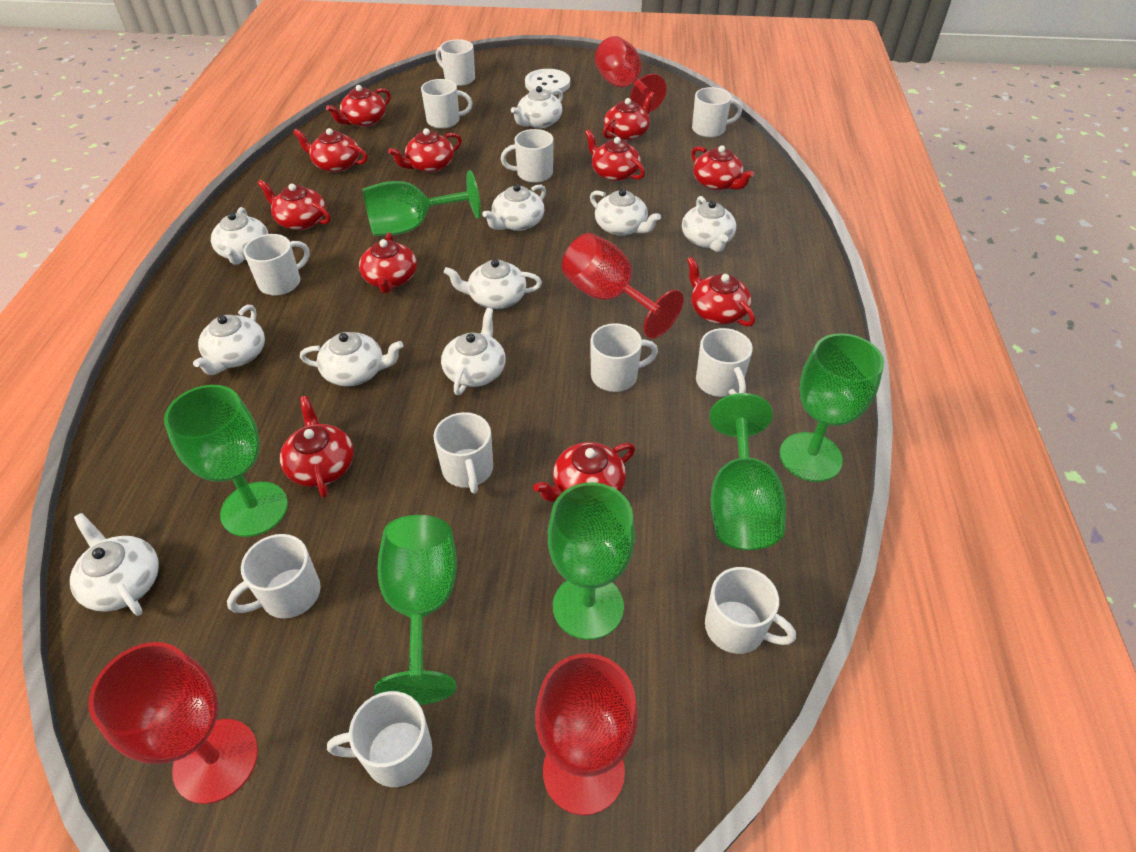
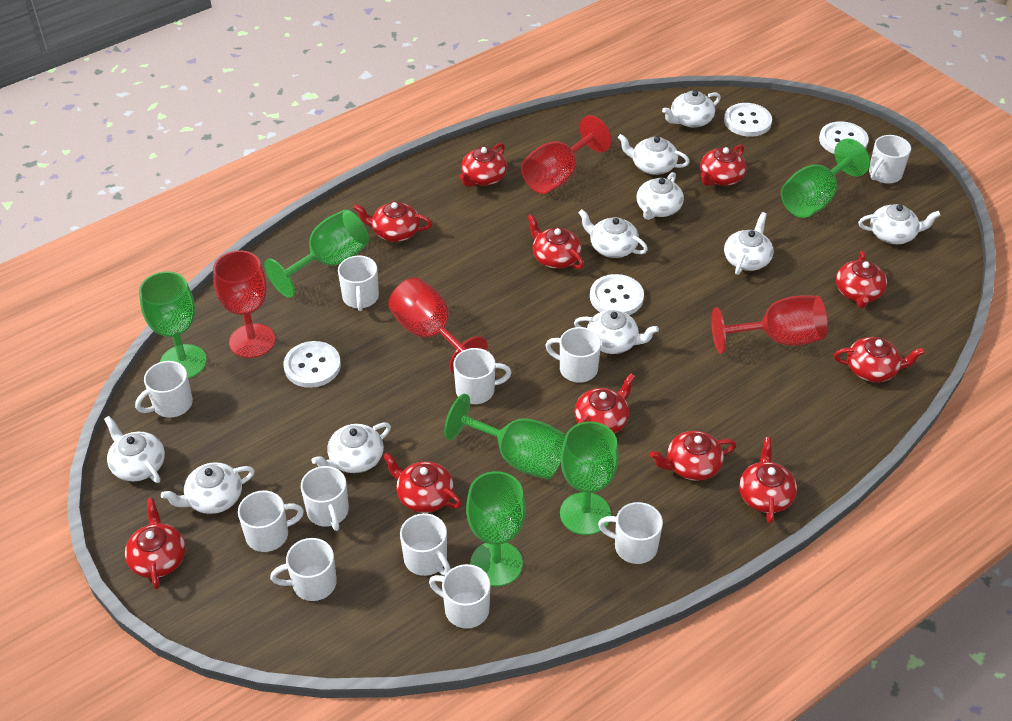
white button: 1 -> 4

